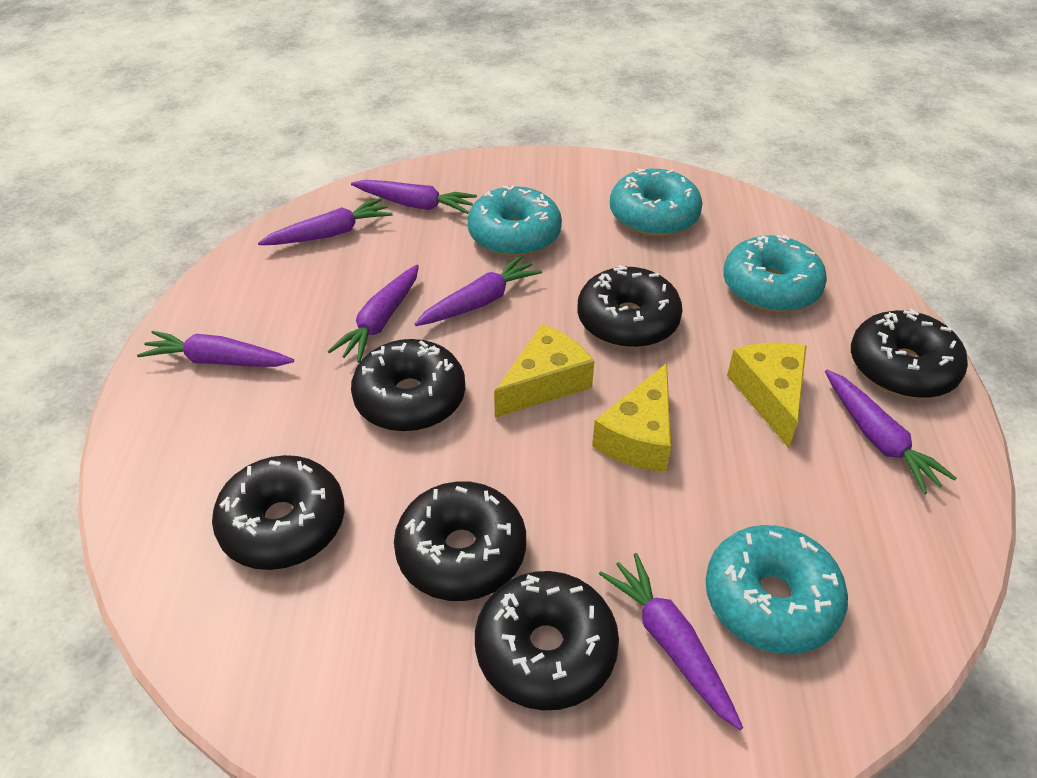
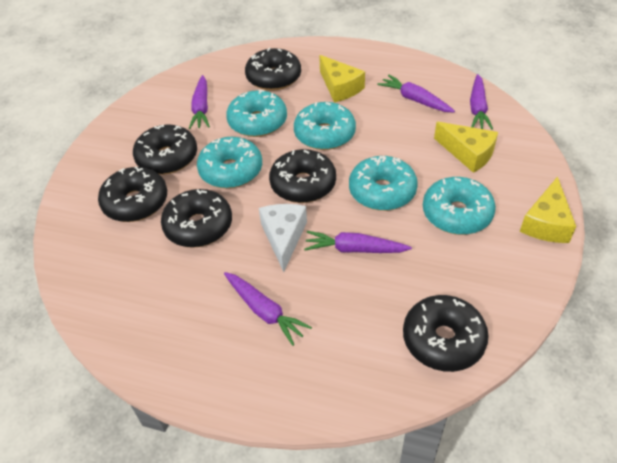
purple carrot: 7 -> 5
turquoise donut: 4 -> 5
white cheese: 0 -> 1

